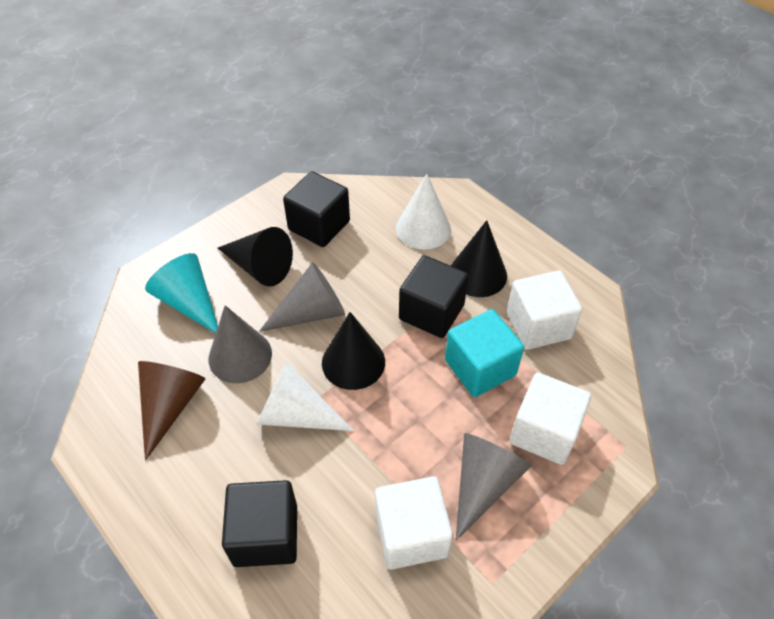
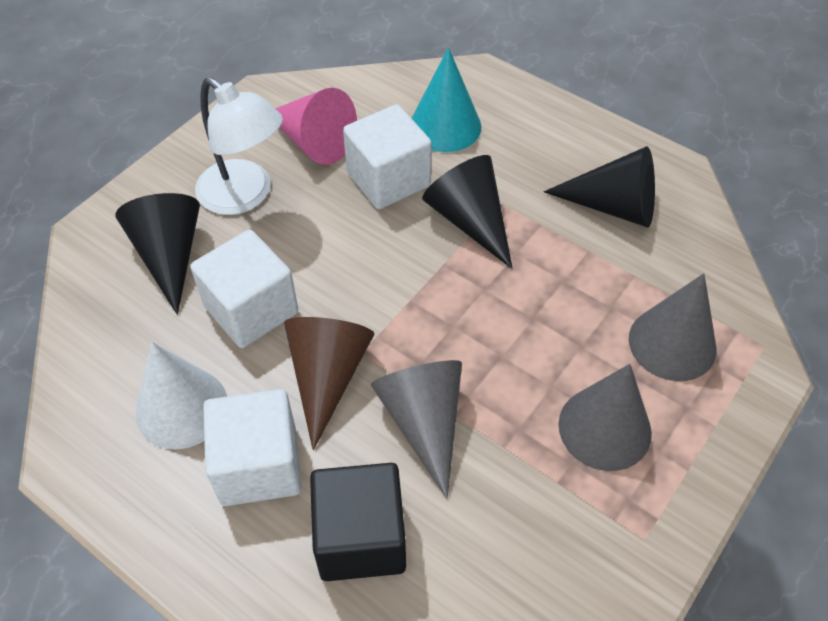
black cube: 3 -> 1
pink cone: 0 -> 1
turquoise cube: 1 -> 0
white cone: 2 -> 1
white lamp: 0 -> 1

